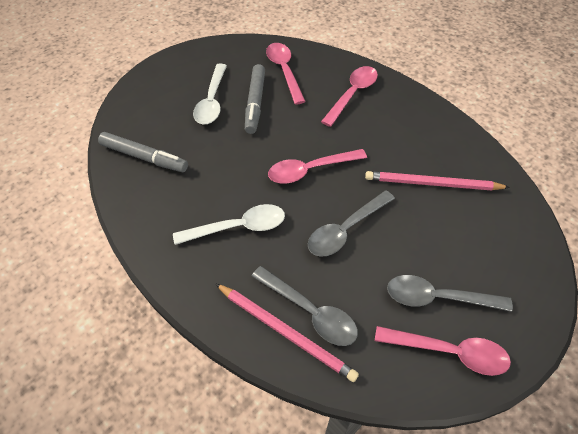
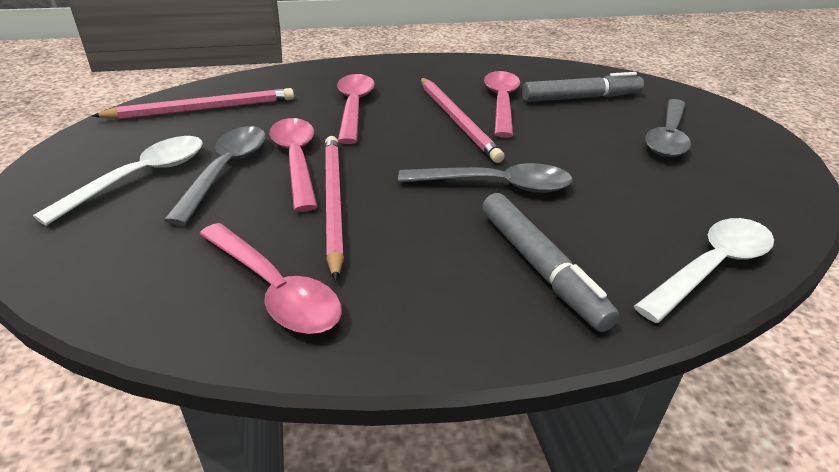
pink pencil: 2 -> 3

